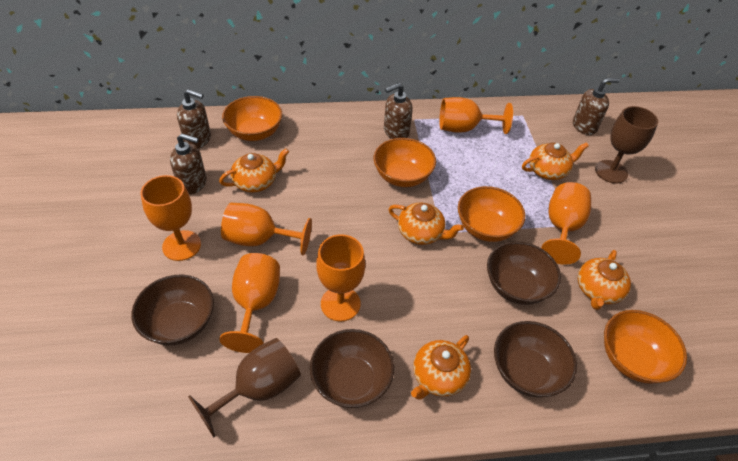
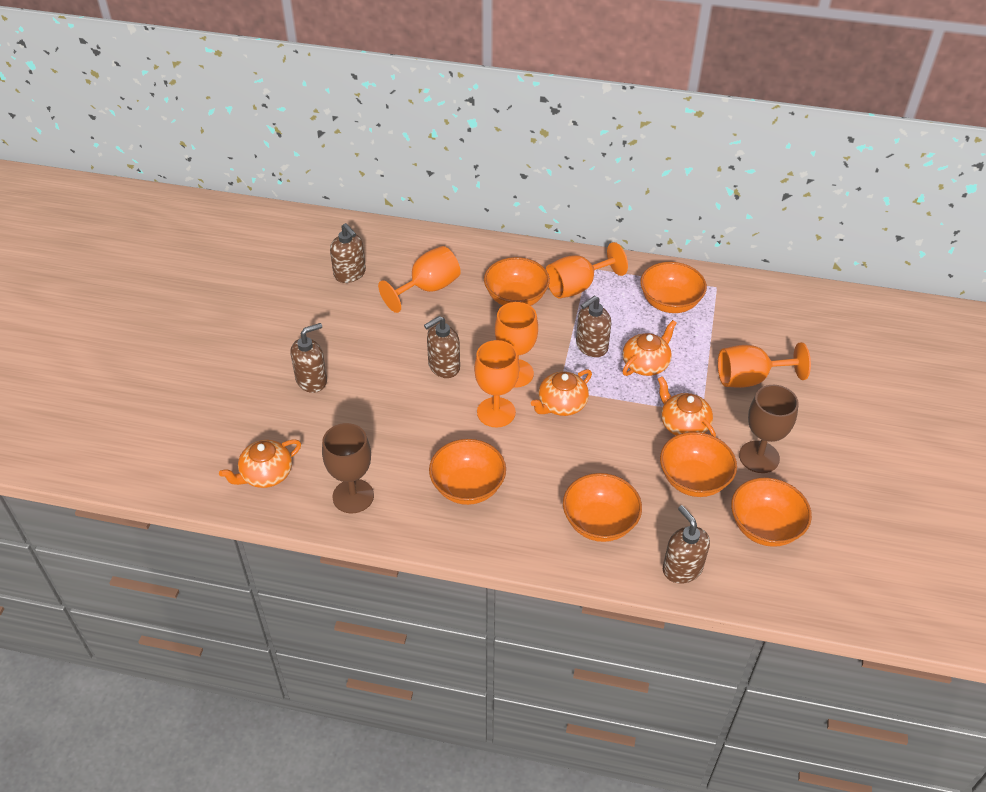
brown bowl: 4 -> 0
brown soap dispenser: 4 -> 5
orange bowl: 4 -> 6
orange goblet: 6 -> 5
orange teapot: 5 -> 4

